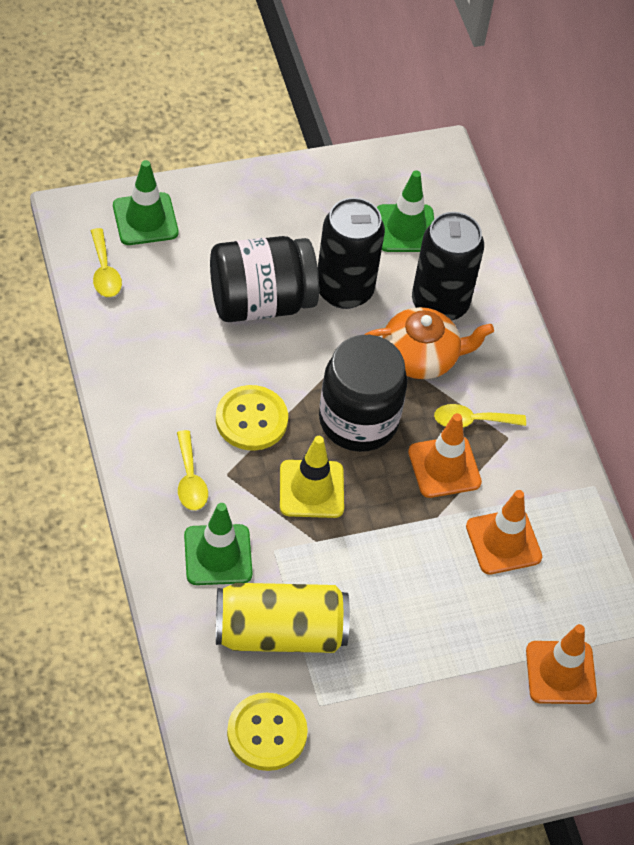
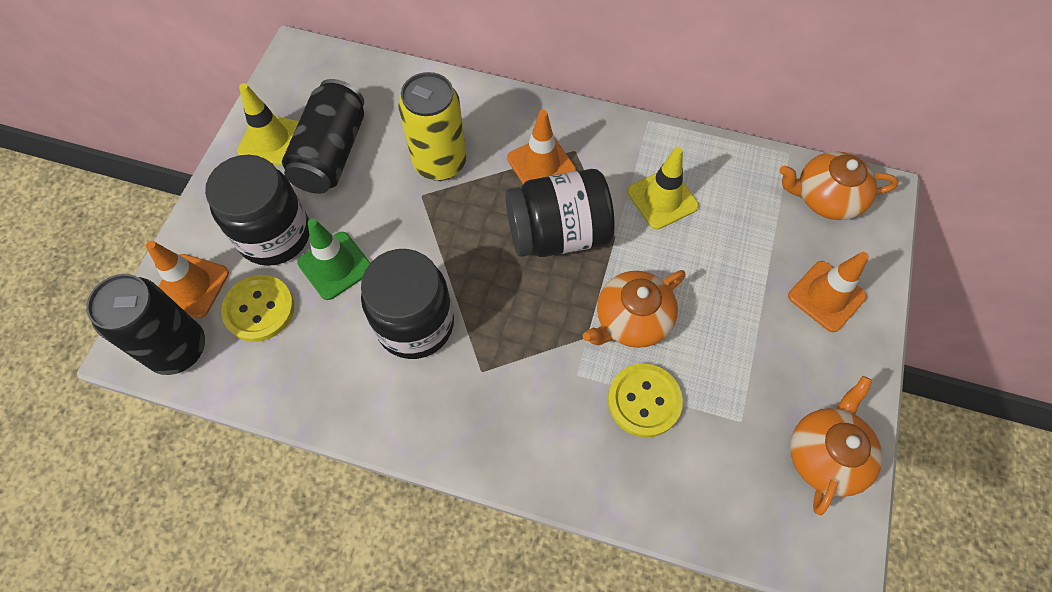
black jar: 2 -> 3
green traffic cone: 3 -> 1
orange teapot: 1 -> 3
yellow spoon: 3 -> 0
yellow traffic cone: 1 -> 2

